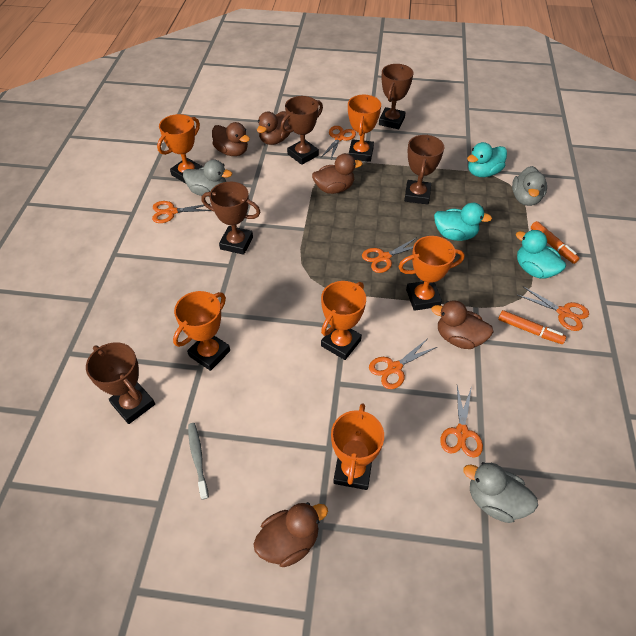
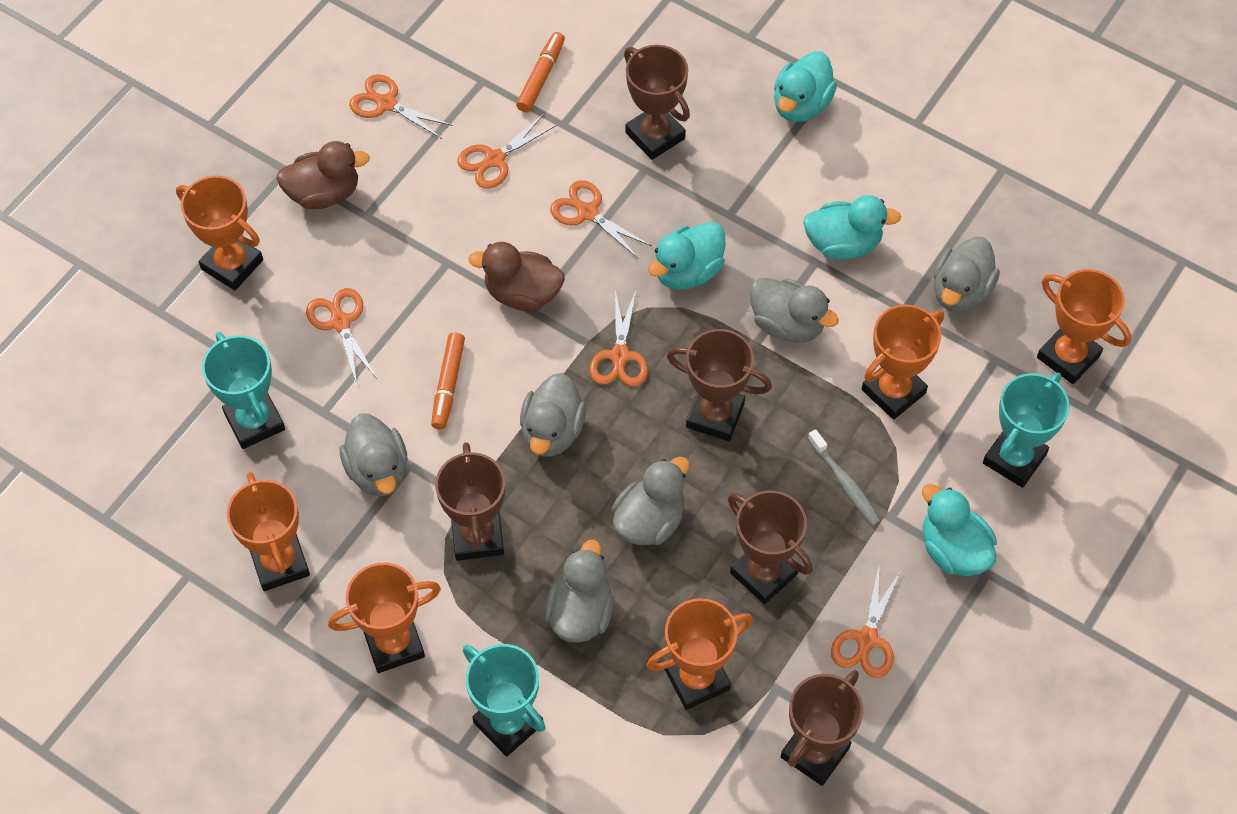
brown duck: 5 -> 2
grey duck: 3 -> 6
turquoise duck: 3 -> 4
turquoise trophy: 0 -> 3

